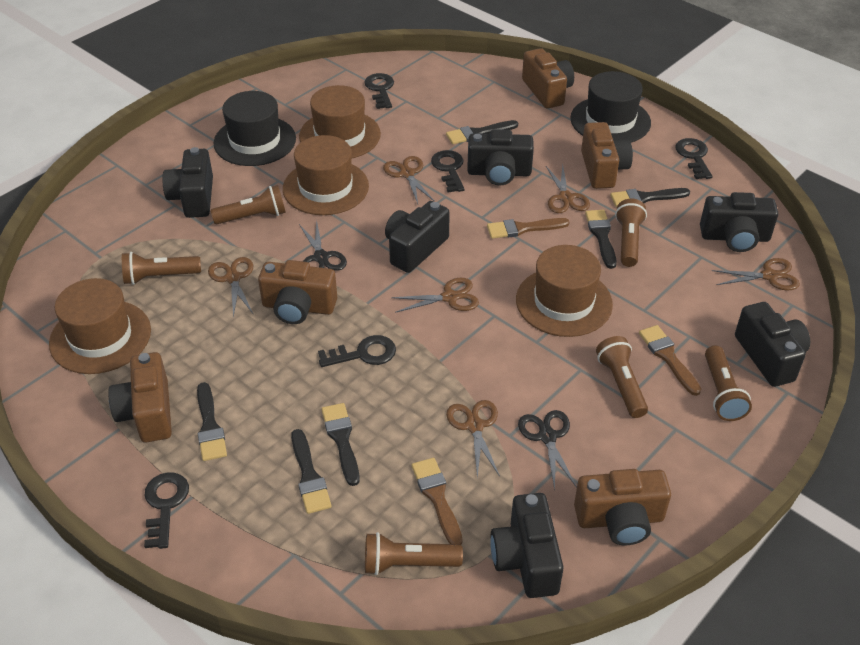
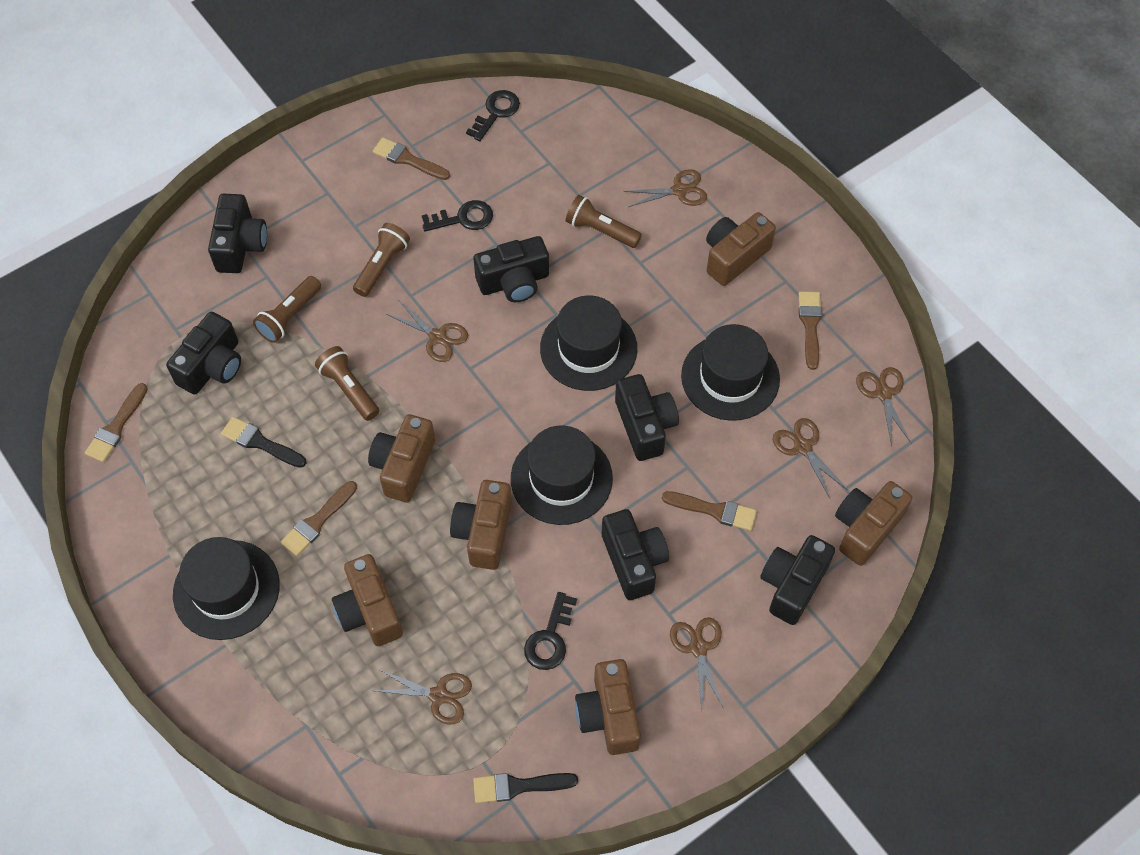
black brush: 6 -> 2
black hat: 2 -> 4
black key: 5 -> 3
black scissors: 2 -> 0
brown brush: 3 -> 5
brown camera: 5 -> 6
brown flashlight: 6 -> 4
brown hat: 4 -> 0

